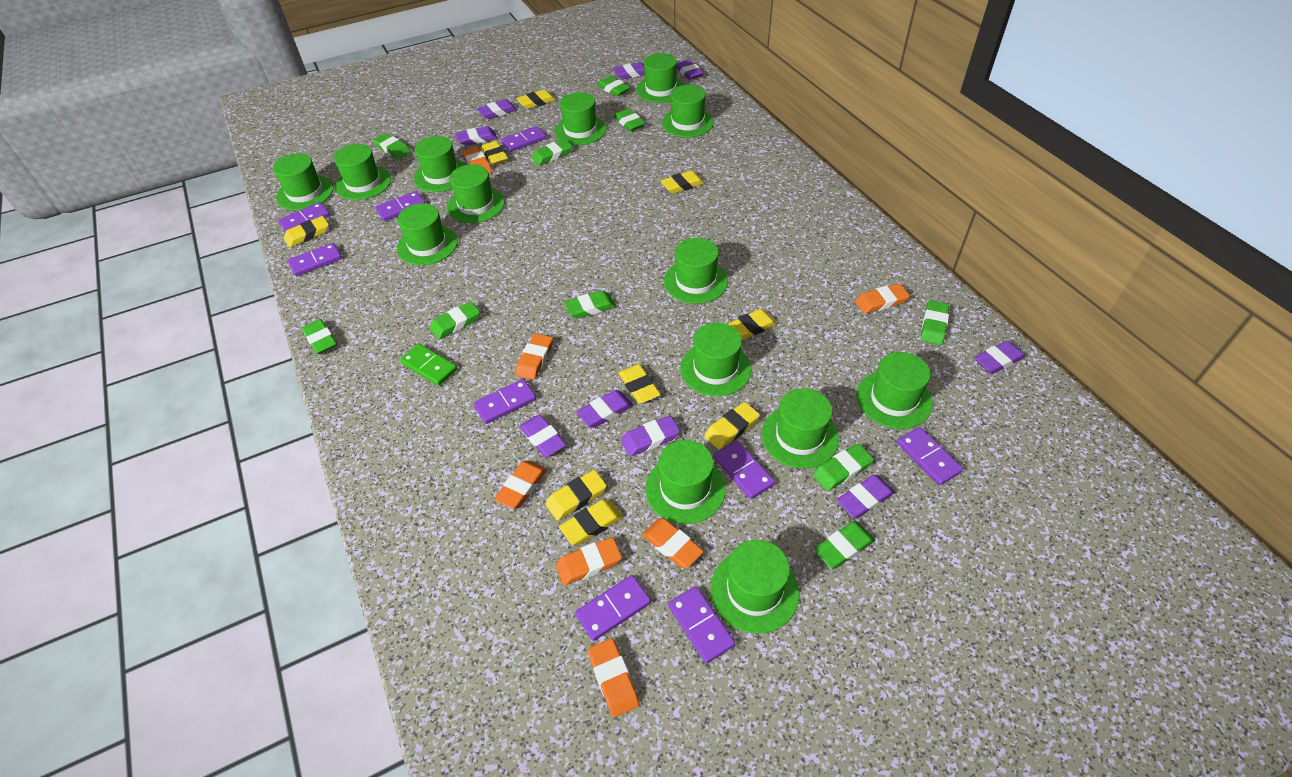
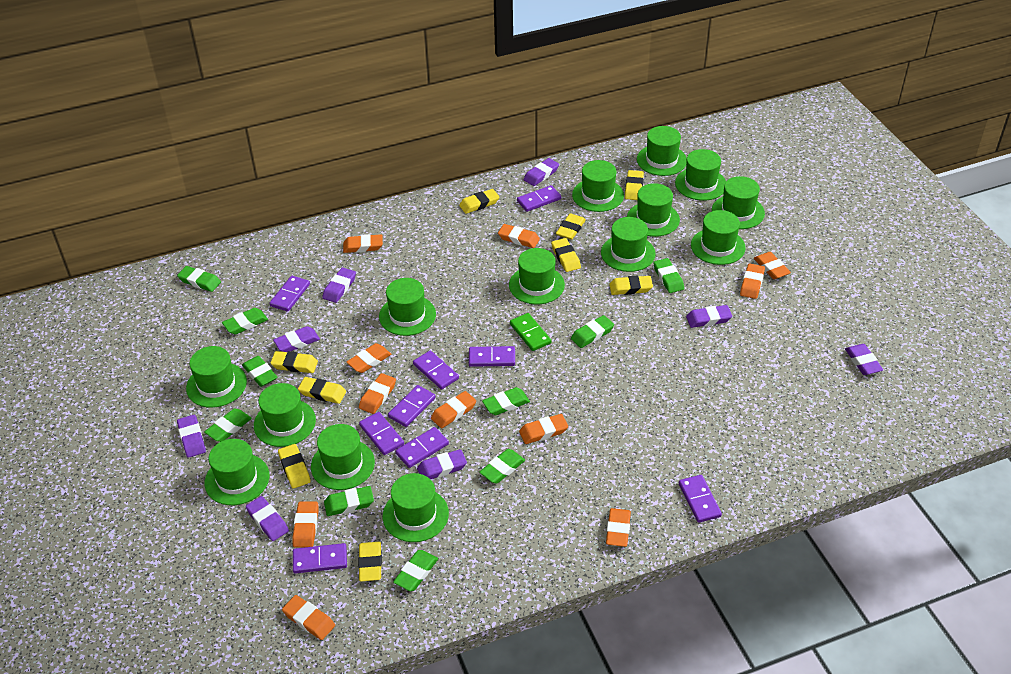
orange eraser: 7 -> 11
purple eraser: 9 -> 8

